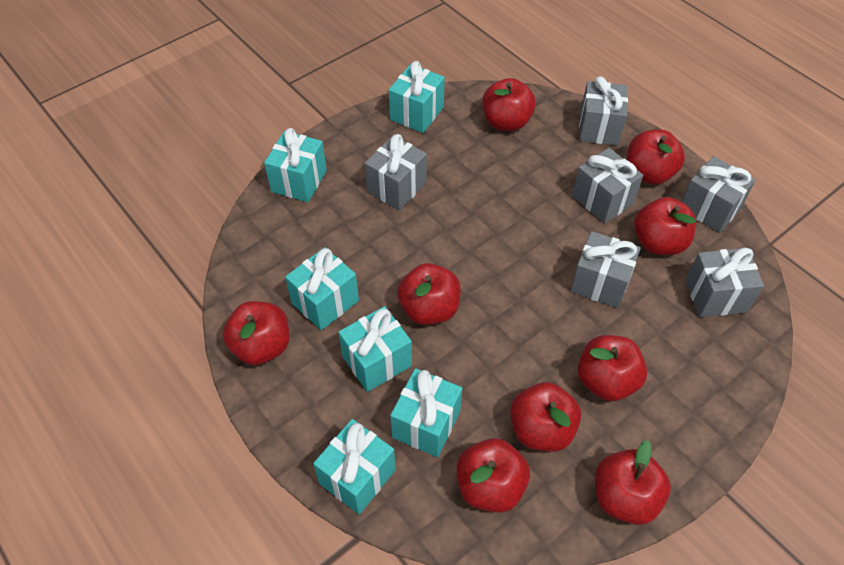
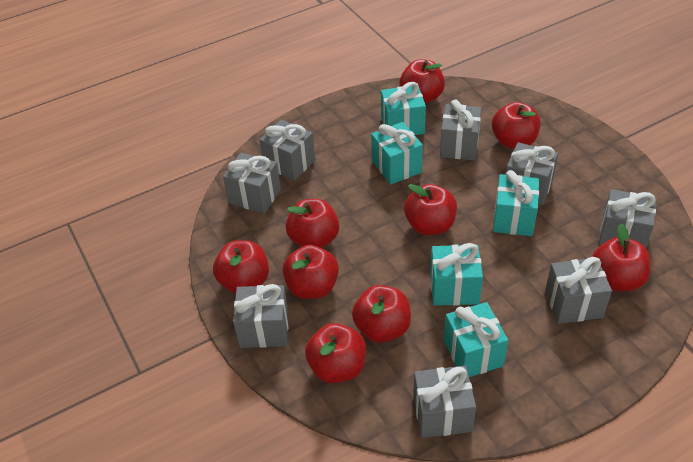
grey gift: 6 -> 8
turquoise gift: 6 -> 5

